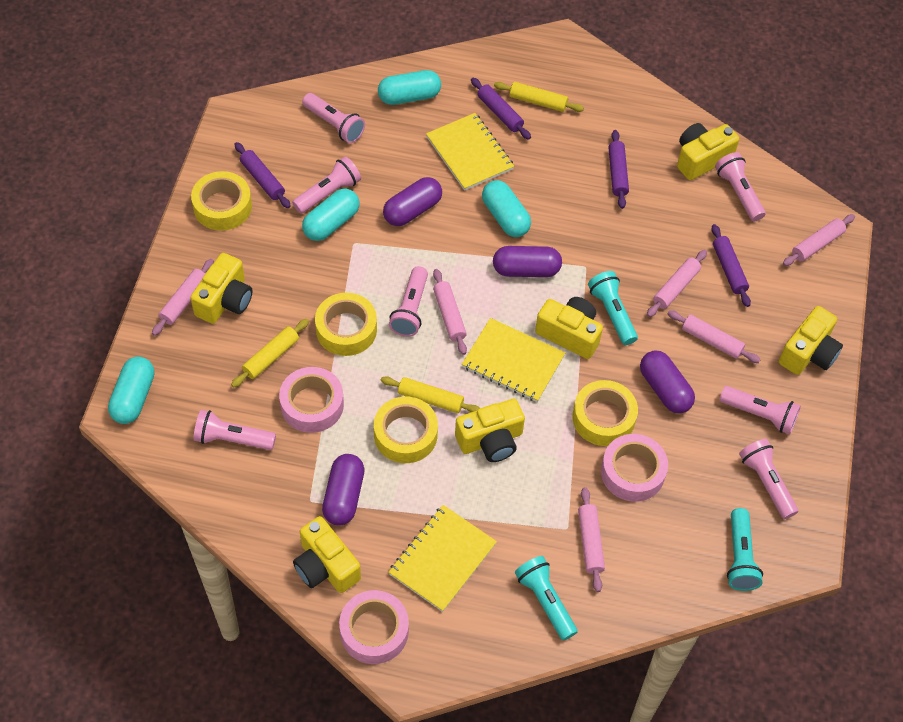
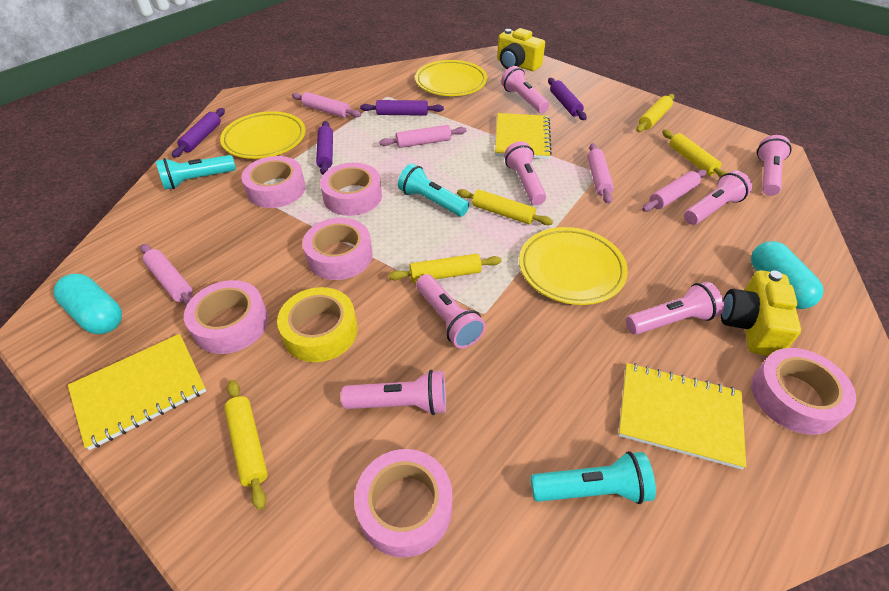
pink rolling pin: 6 -> 5
pink tape: 3 -> 6
purple capsule: 4 -> 0
turquoise capsule: 4 -> 2
yellow camera: 6 -> 2
yellow plate: 0 -> 3
yellow rolling pin: 3 -> 5
yellow tape: 4 -> 1

